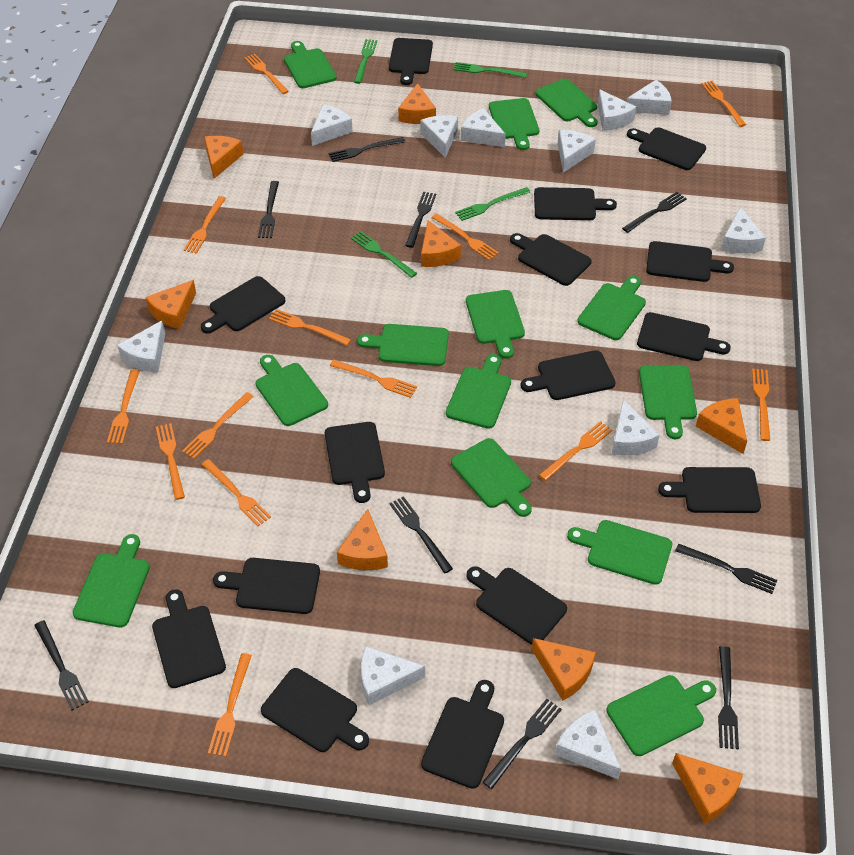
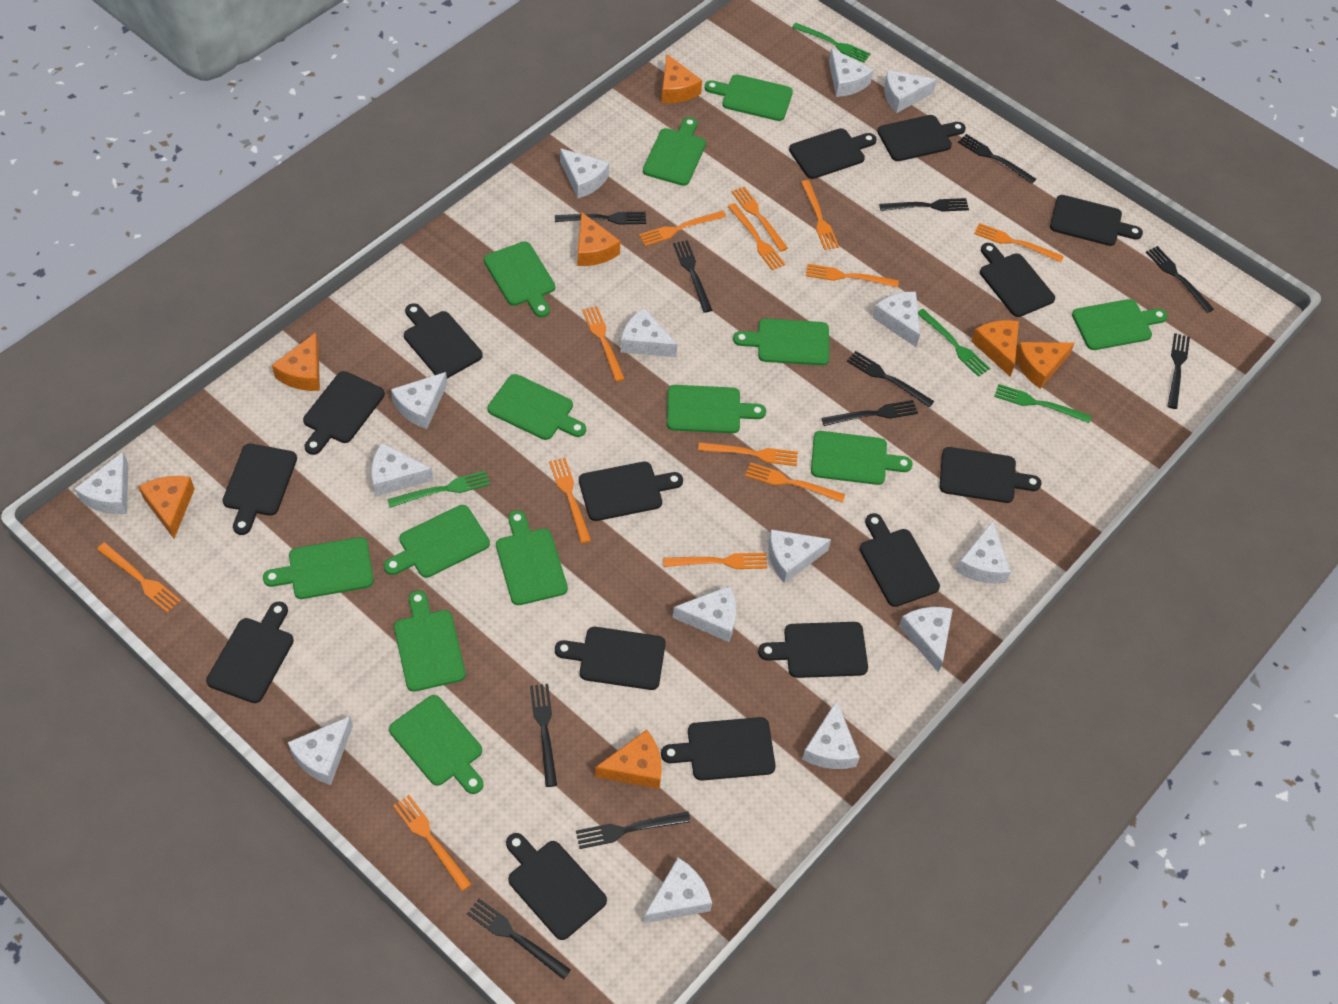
black fork: 9 -> 11
orange cheese: 8 -> 7
white cheese: 11 -> 15

